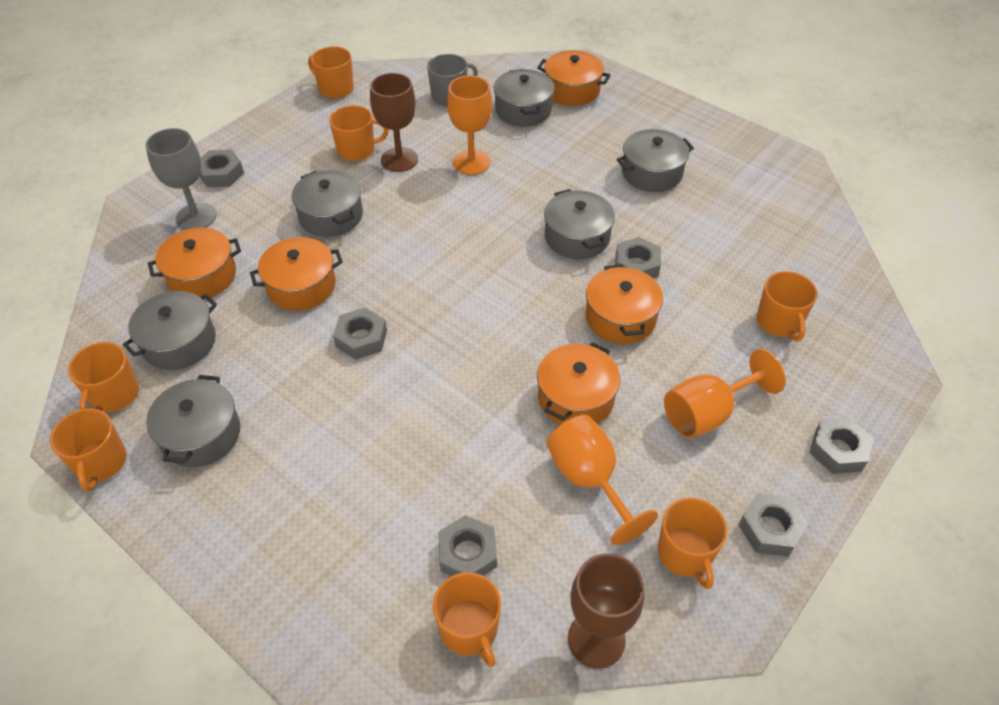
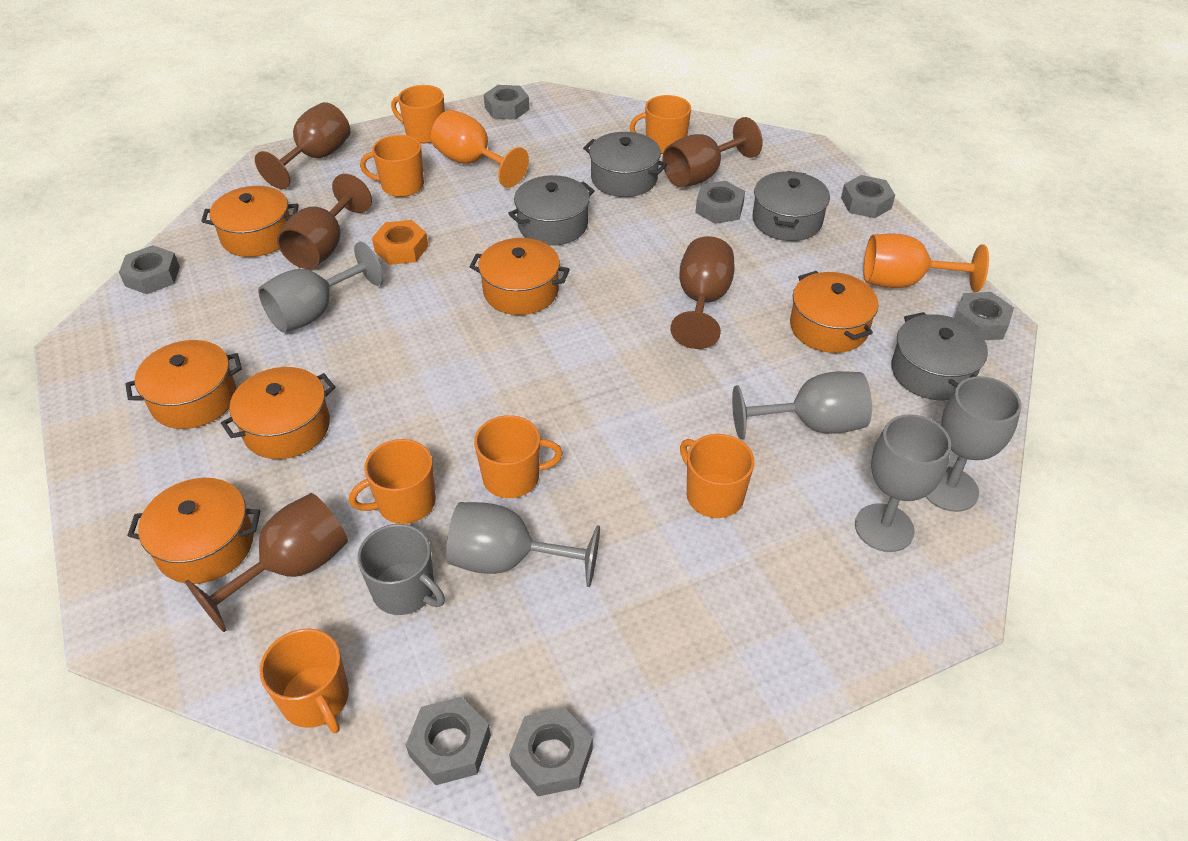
brown goblet: 2 -> 5
grey goblet: 1 -> 5
grey nut: 6 -> 7
grey pot: 6 -> 4
orange goblet: 3 -> 2
orange nut: 0 -> 1
orange pot: 5 -> 6

